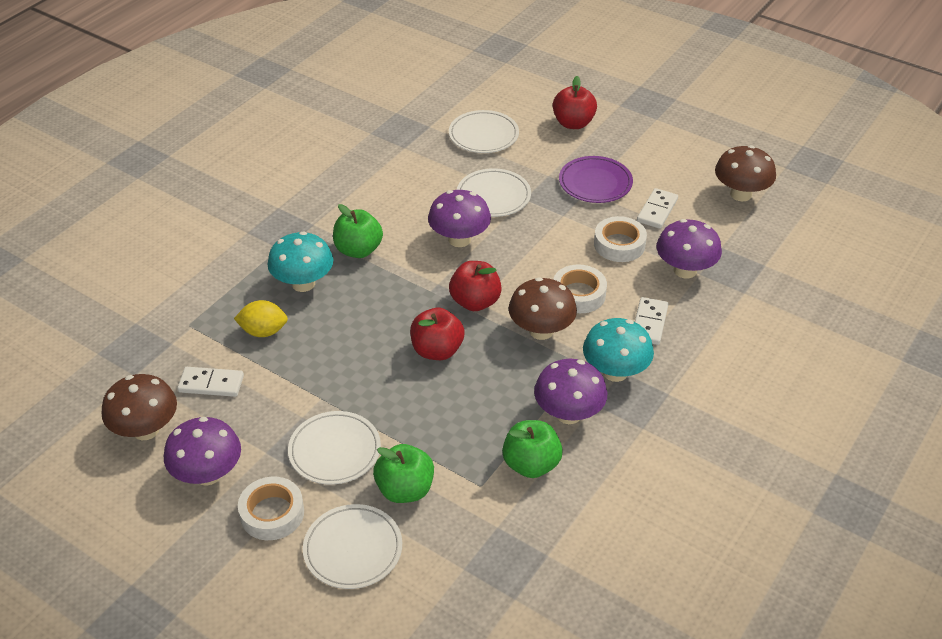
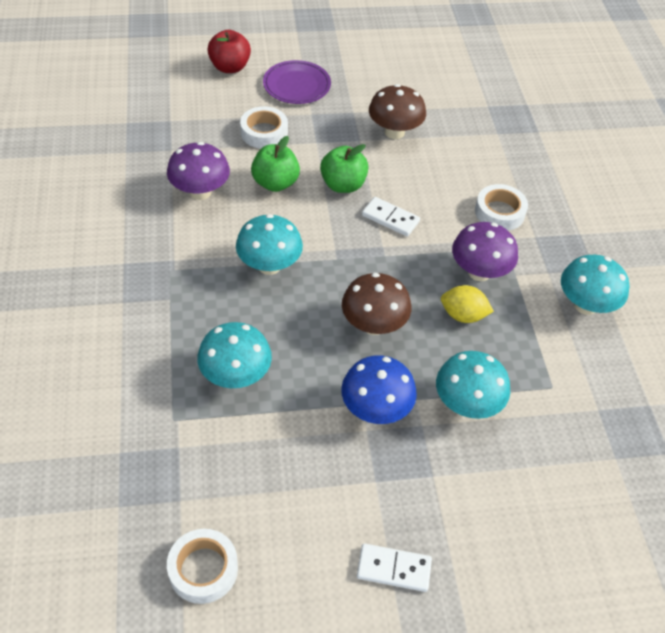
blue mushroom: 0 -> 1
brown mushroom: 3 -> 2
green apple: 3 -> 2
purple mushroom: 4 -> 2
red apple: 3 -> 1
turquoise mushroom: 2 -> 4
white domino: 3 -> 2
white plate: 4 -> 0

